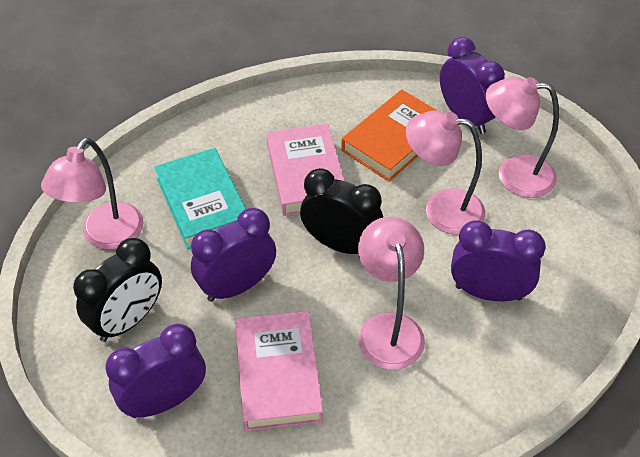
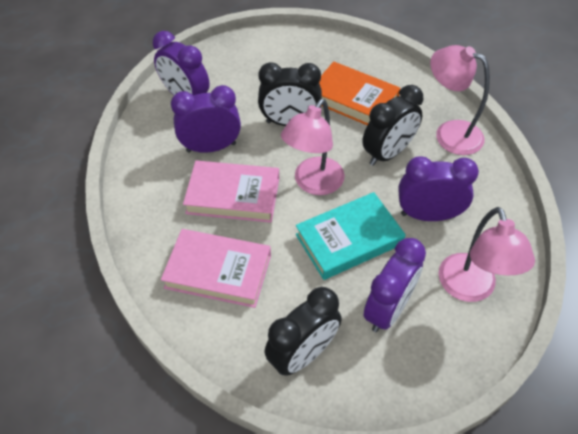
black clock: 2 -> 3
pink lamp: 4 -> 3

